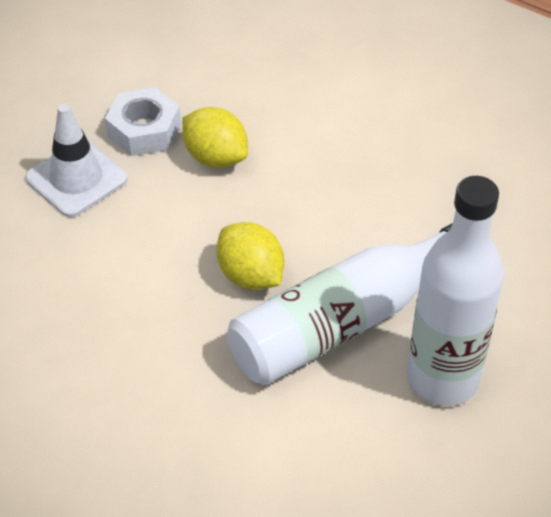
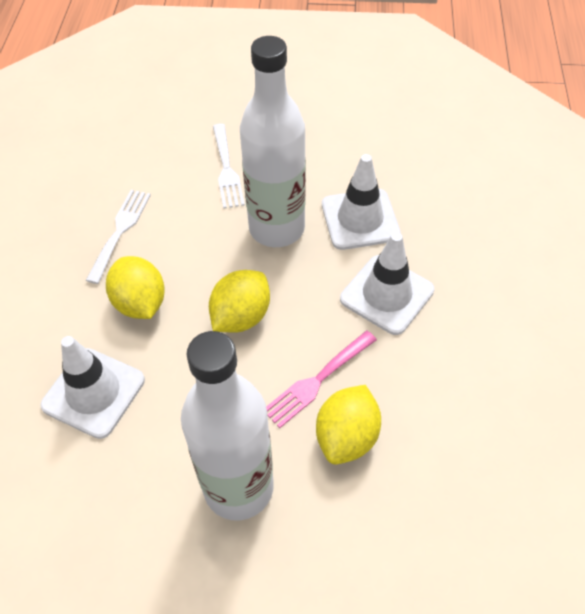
pink fork: 0 -> 1
white fork: 0 -> 2
white nut: 1 -> 0
white traffic cone: 1 -> 3
yellow lemon: 2 -> 3

